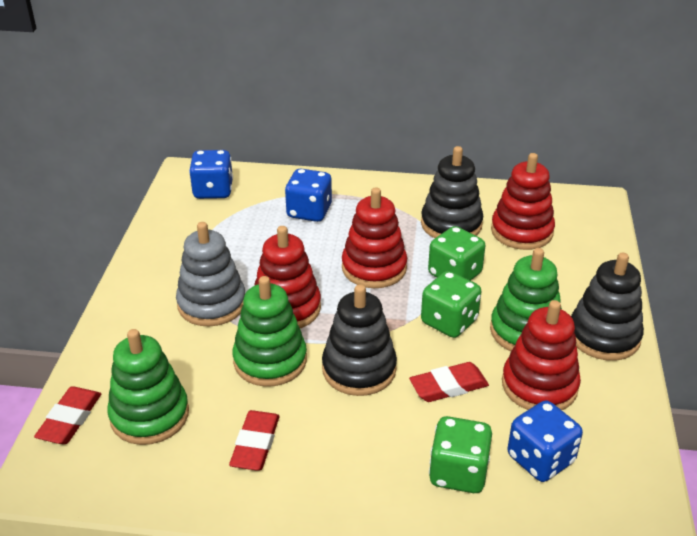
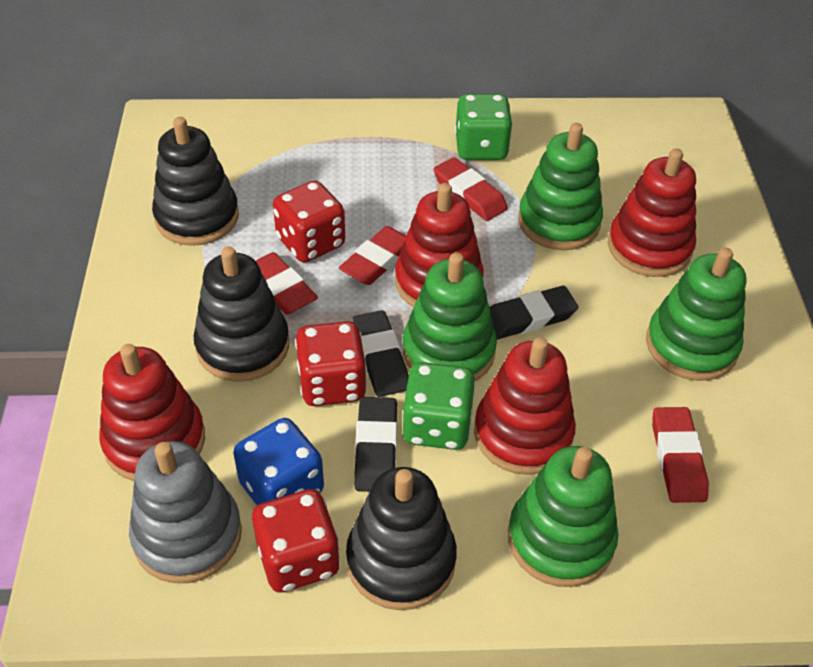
black eraser: 0 -> 3
blue dice: 3 -> 1
green dice: 3 -> 2
green stacking toy: 3 -> 4
red dice: 0 -> 3
red eraser: 3 -> 4

